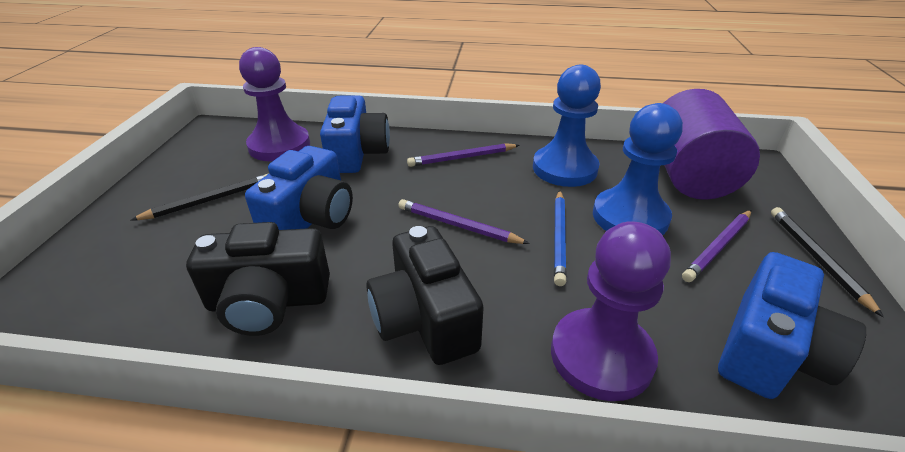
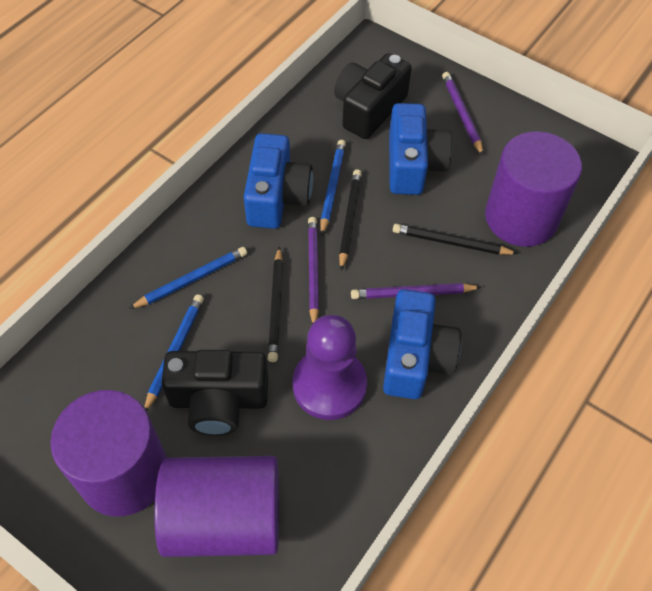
black pencil: 2 -> 3
blue pawn: 2 -> 0
blue pencil: 1 -> 3
purple cylinder: 1 -> 3
purple pawn: 2 -> 1

